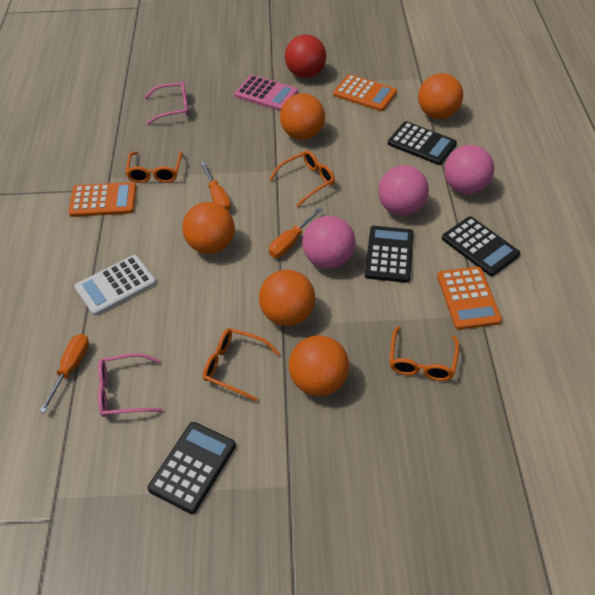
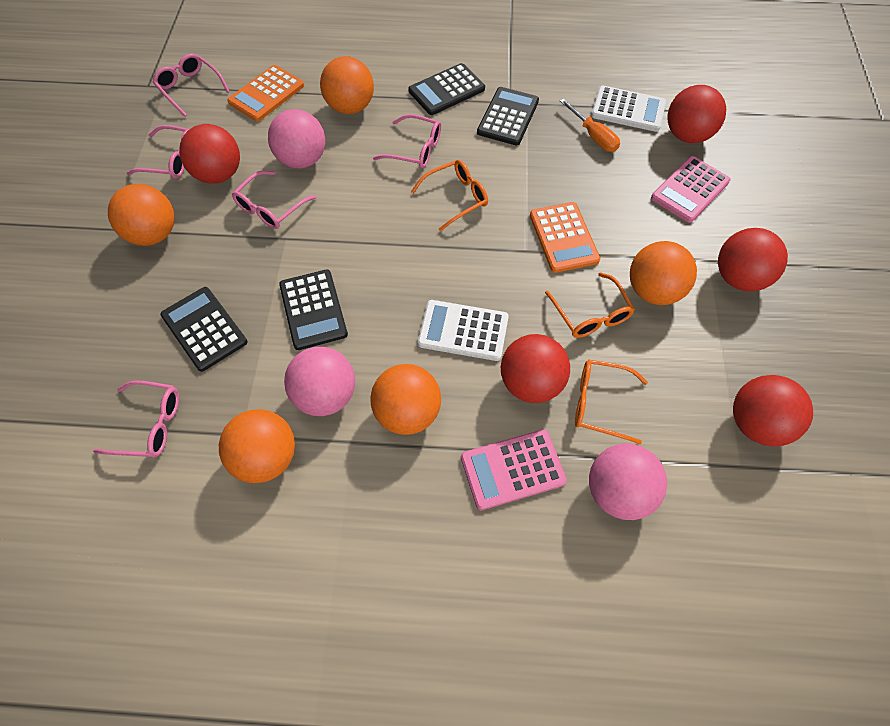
orange calculator: 3 -> 2
orange glasses: 4 -> 3
orange screwdriver: 3 -> 1
pink calculator: 1 -> 2
pink glasses: 2 -> 5
red ball: 1 -> 5
white calculator: 1 -> 2

